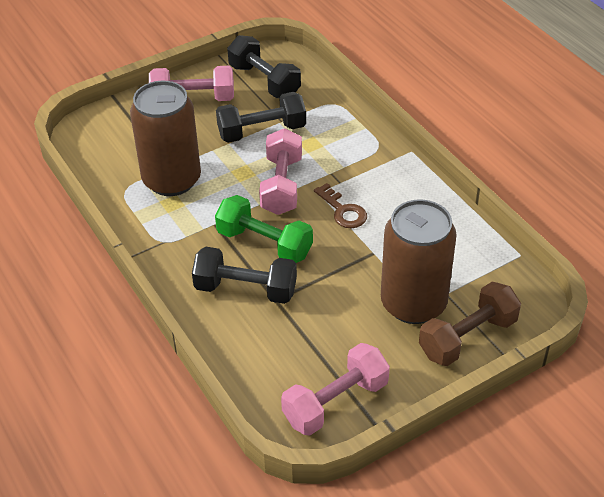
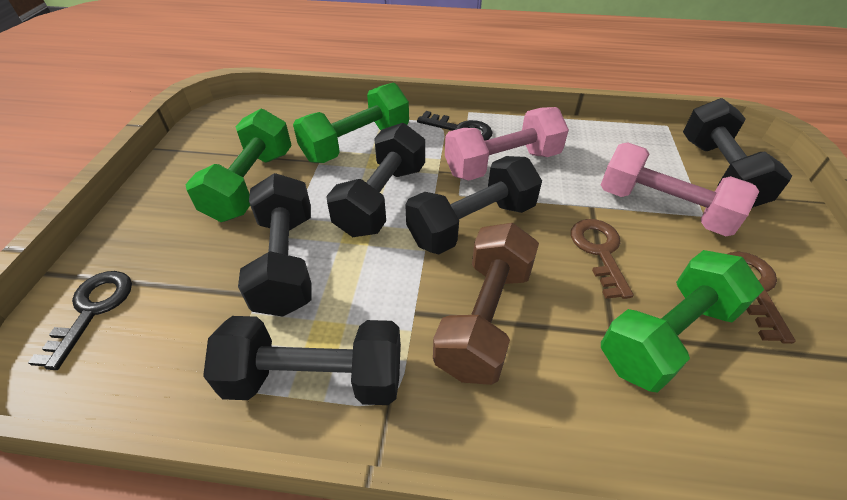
black dumbbell: 3 -> 5
black key: 0 -> 2
brown can: 2 -> 0
brown key: 1 -> 2
green dumbbell: 1 -> 3
pink dumbbell: 3 -> 2

